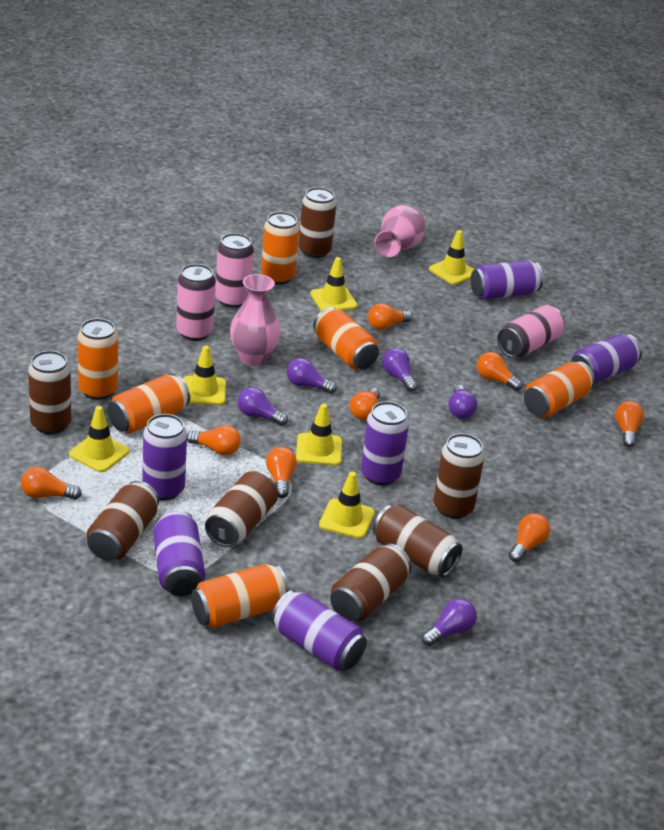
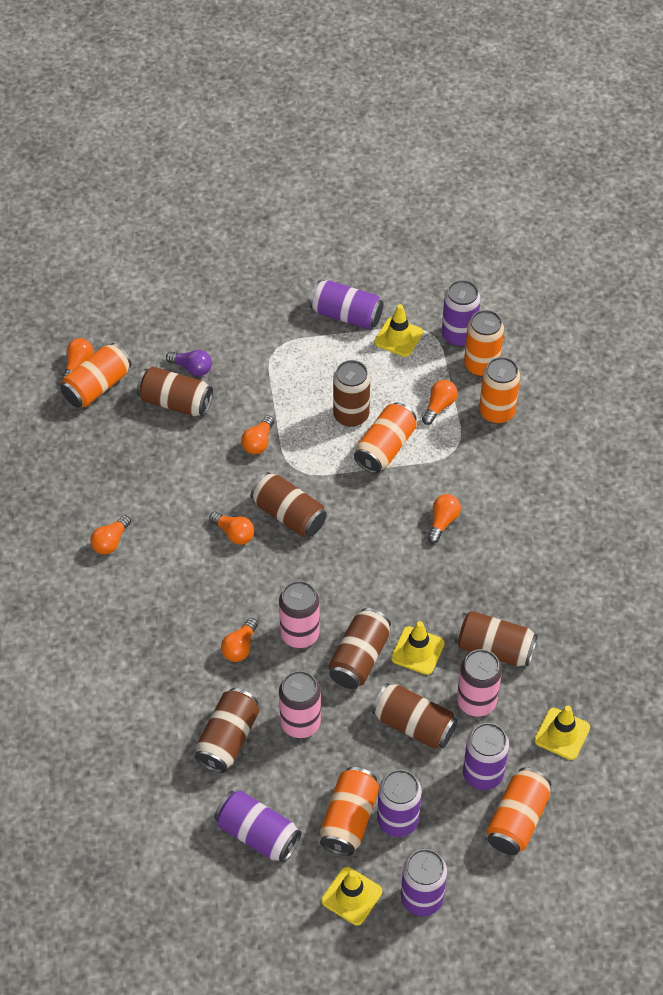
orange light bulb: 8 -> 7
pink vase: 2 -> 0
purple light bulb: 5 -> 1
yellow traffic cone: 6 -> 4

